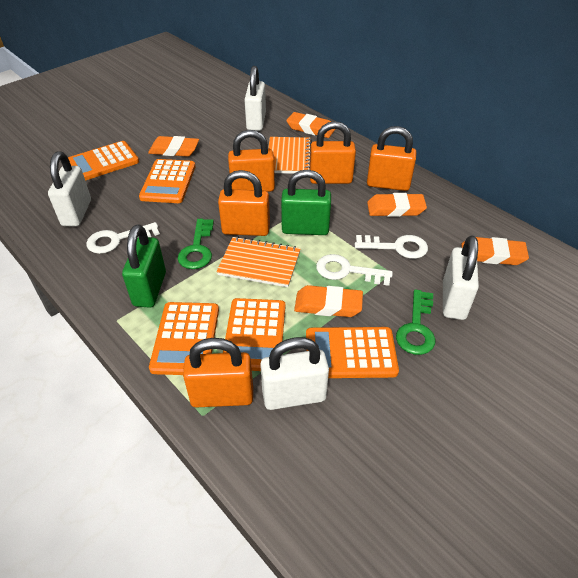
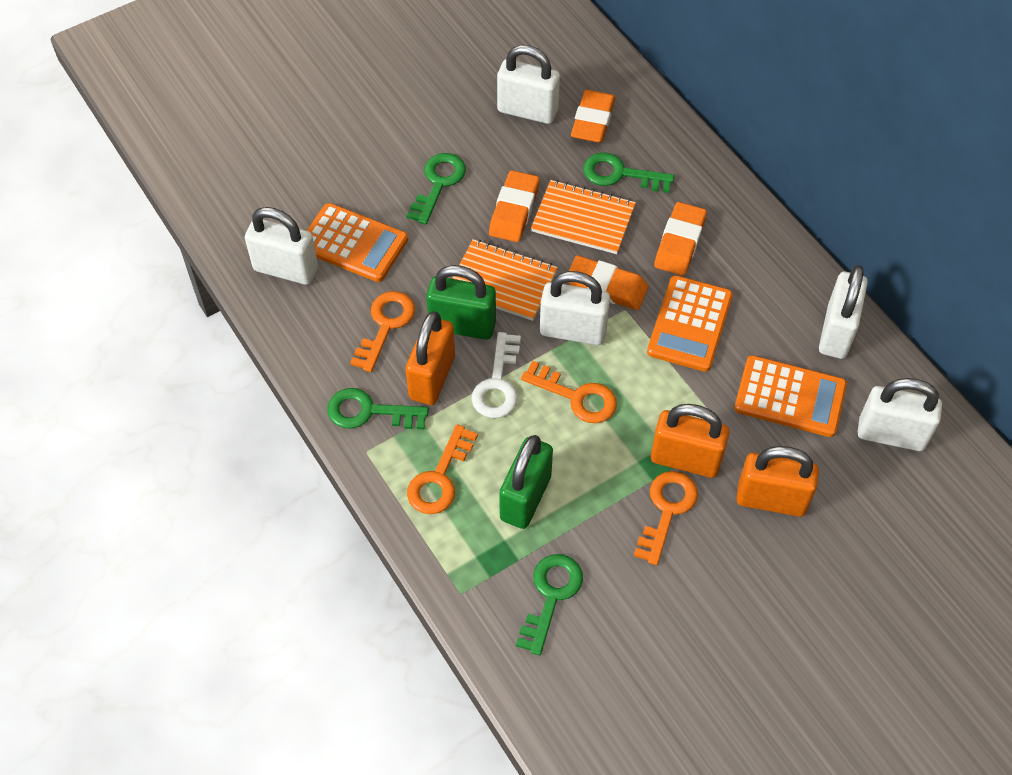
green key: 2 -> 4
orange calculator: 5 -> 3
orange eraser: 5 -> 4
orange key: 0 -> 4
orange padlock: 5 -> 3
white key: 3 -> 1
white padlock: 4 -> 5

